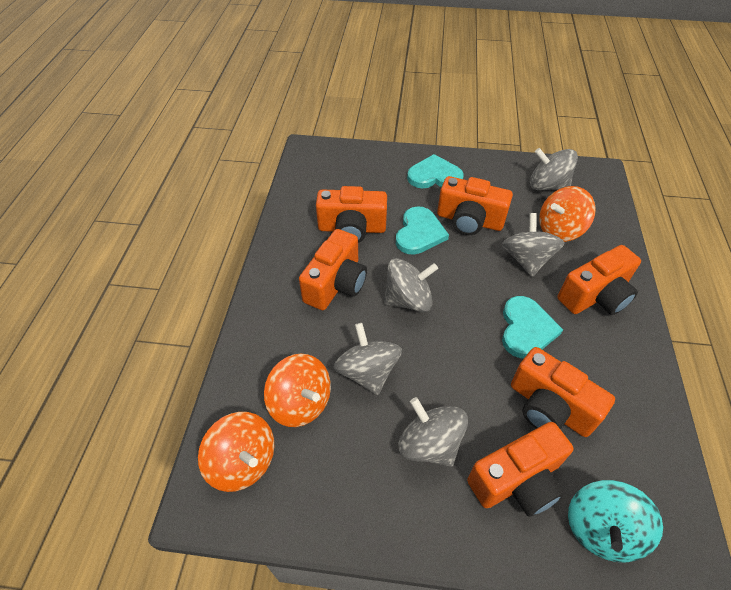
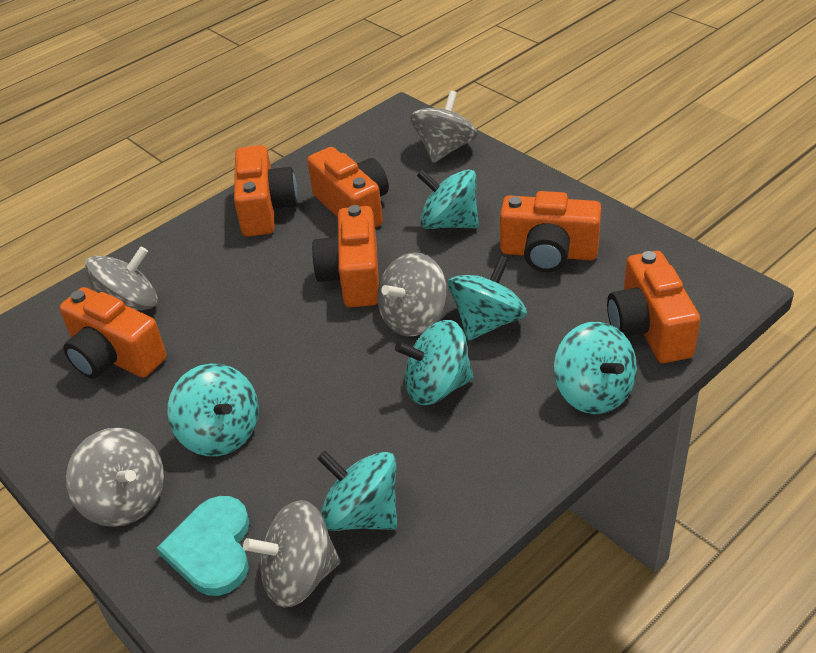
orange spinning top: 3 -> 0
turquoise heart: 3 -> 1
turquoise spinning top: 1 -> 6

